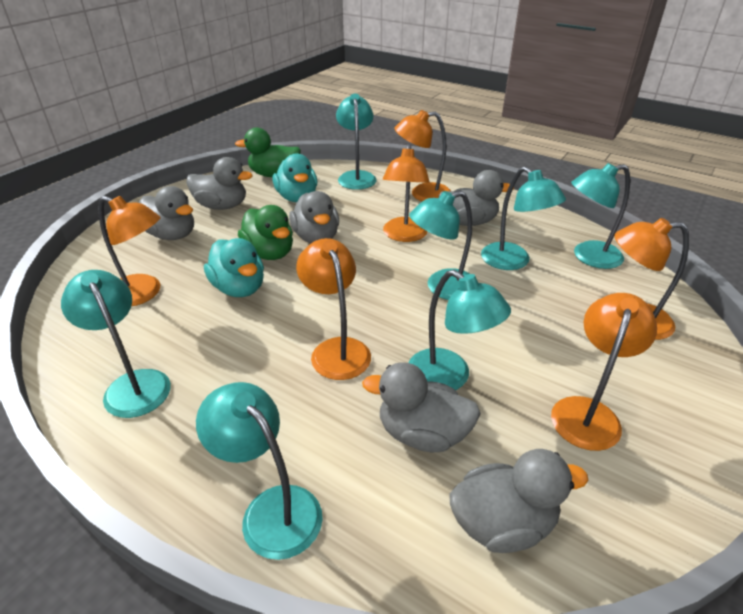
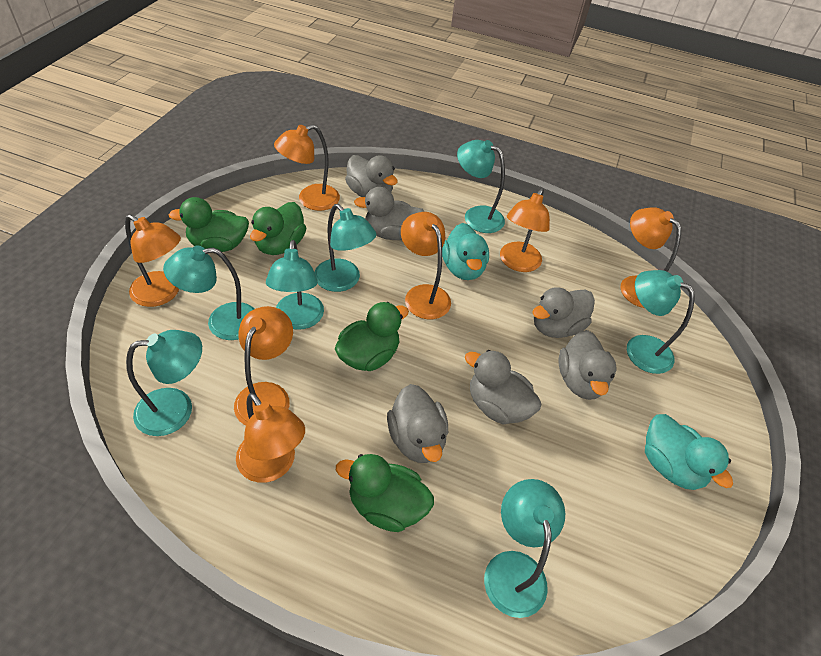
green duck: 2 -> 4
orange lamp: 6 -> 7

